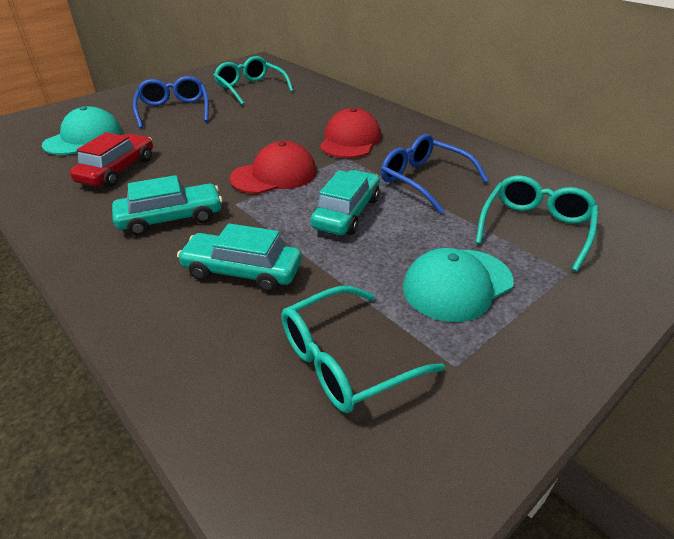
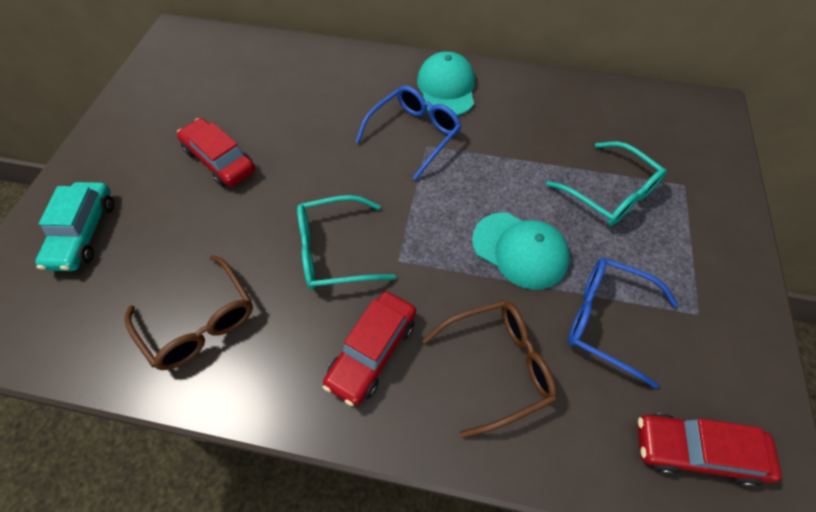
brown glasses: 0 -> 2
red cap: 2 -> 0
red car: 1 -> 3
turquoise car: 3 -> 1
turquoise glasses: 3 -> 2

